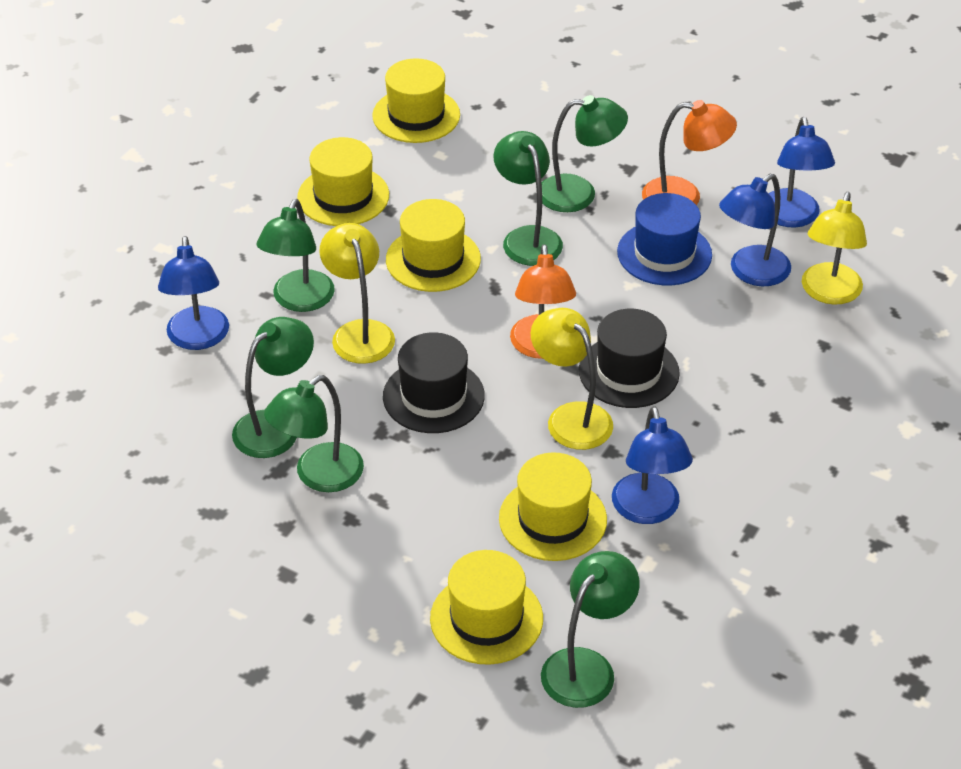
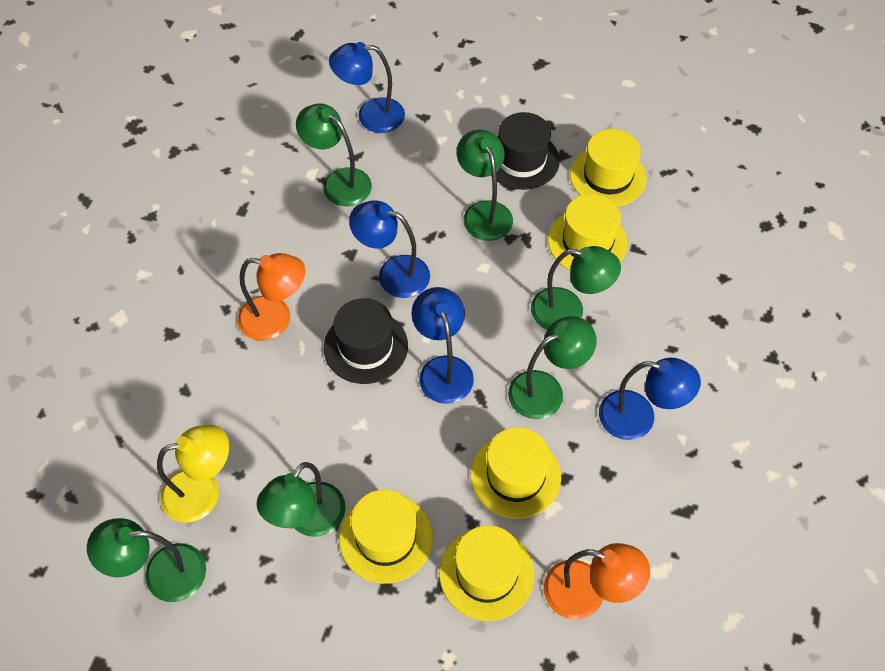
blue hat: 1 -> 0
yellow lamp: 3 -> 1

